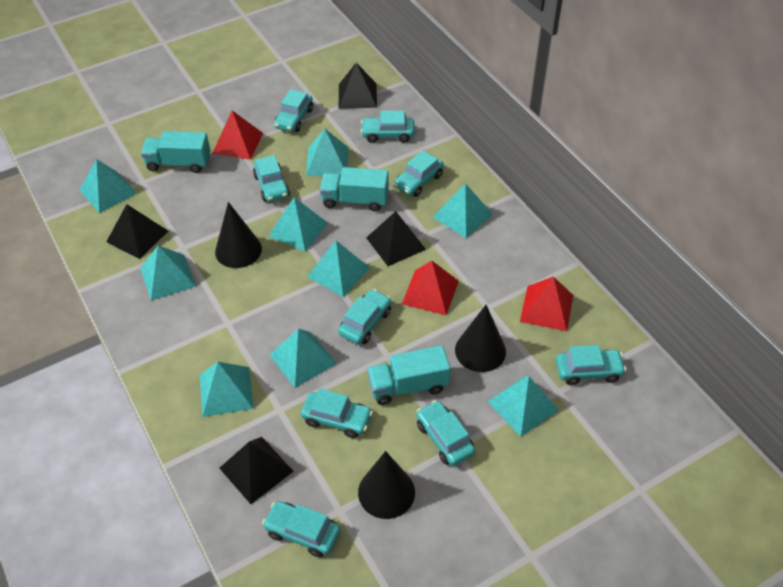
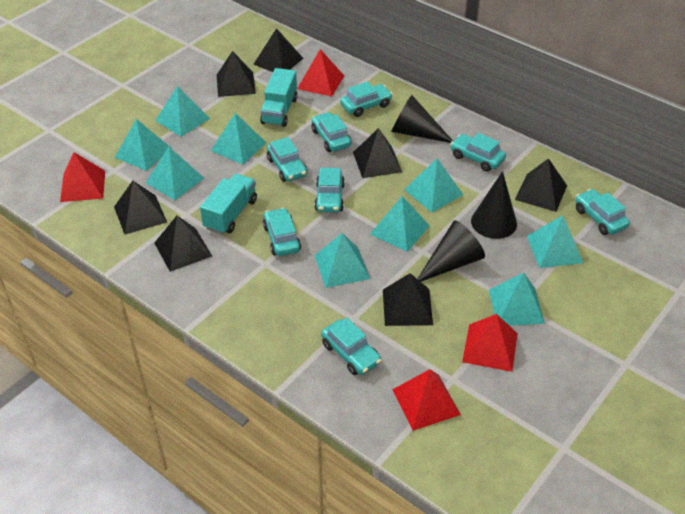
black pyramid: 4 -> 7
red pyramid: 3 -> 4
turquoise car: 9 -> 8
turquoise truck: 3 -> 2

